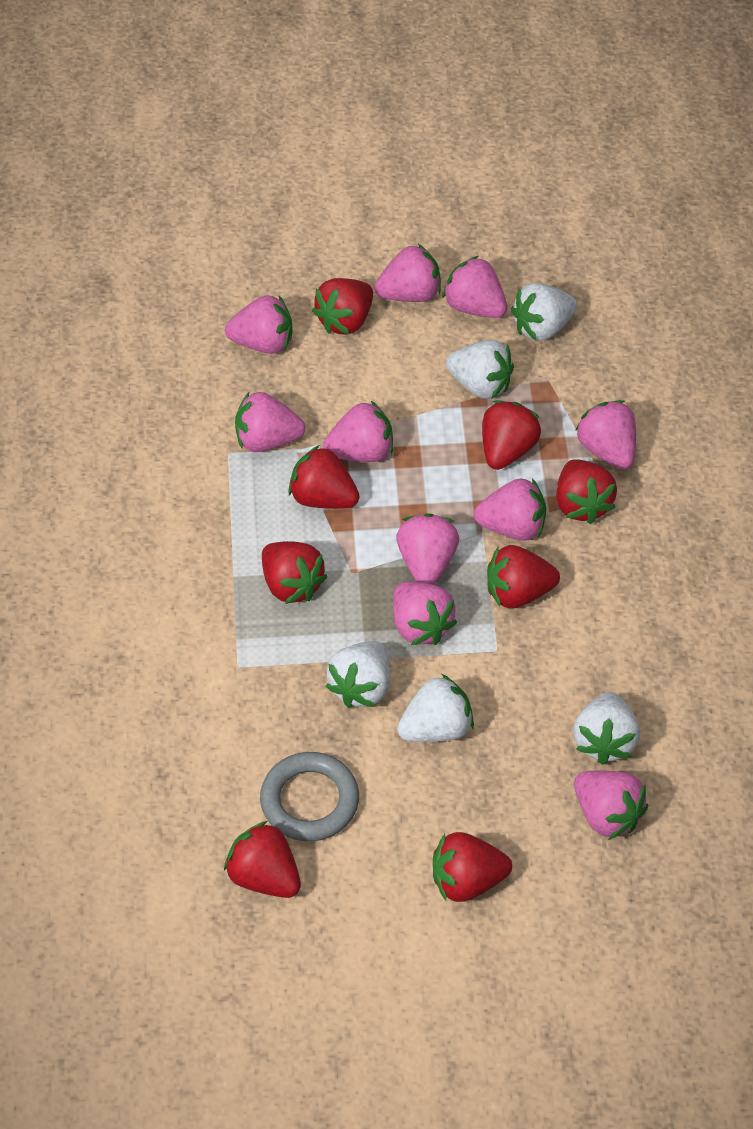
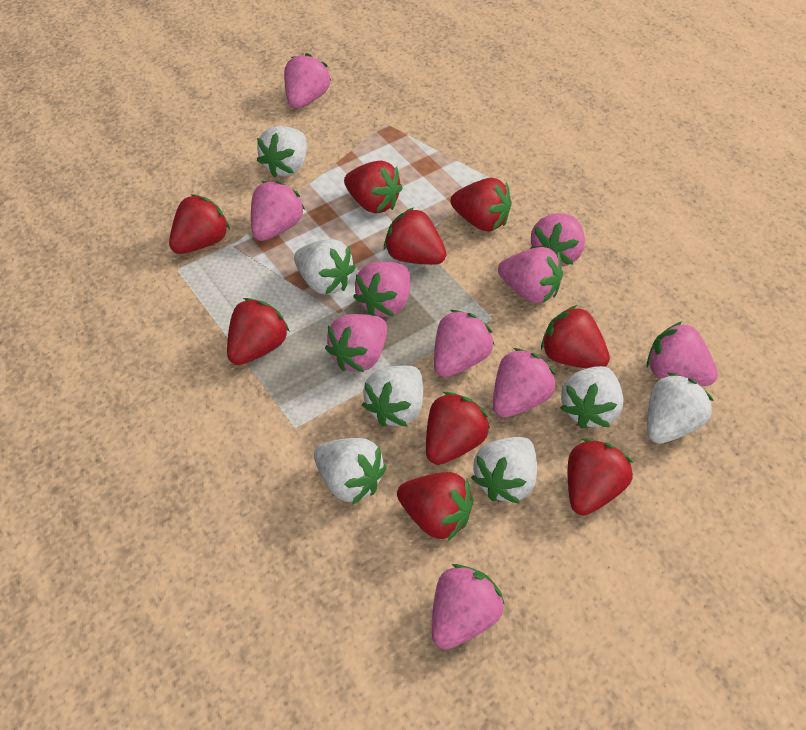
grey ring: 1 -> 0
red strawberry: 8 -> 9
white strawberry: 5 -> 7

